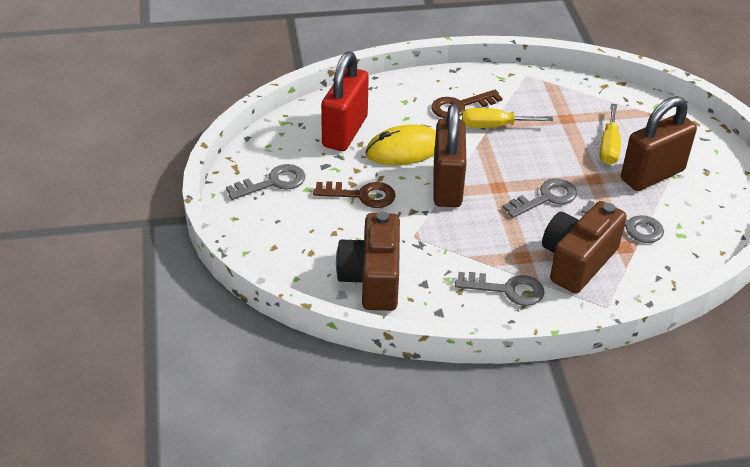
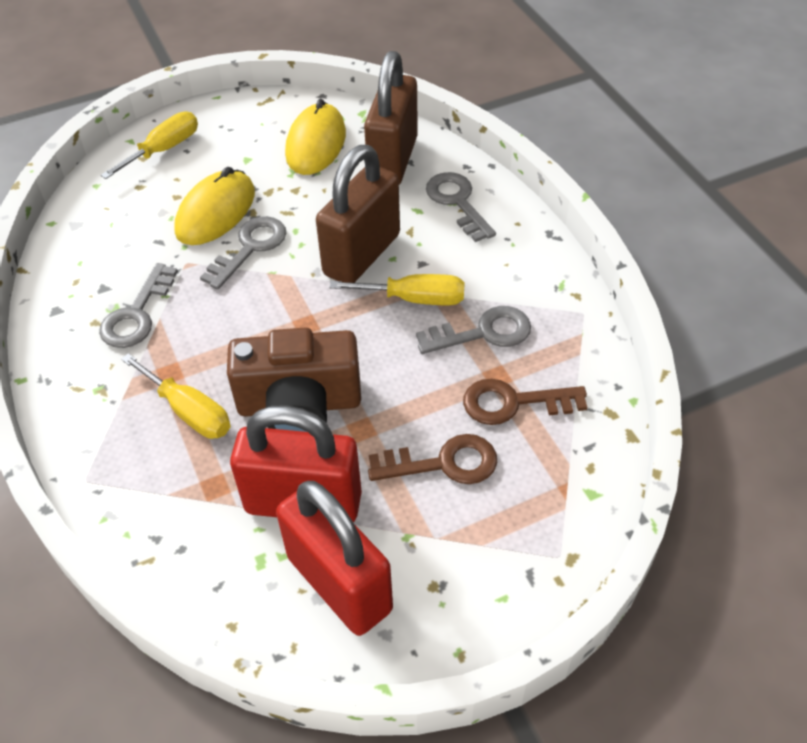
brown camera: 2 -> 1
red padlock: 1 -> 2
yellow mouse: 1 -> 2
yellow screwdriver: 2 -> 3

